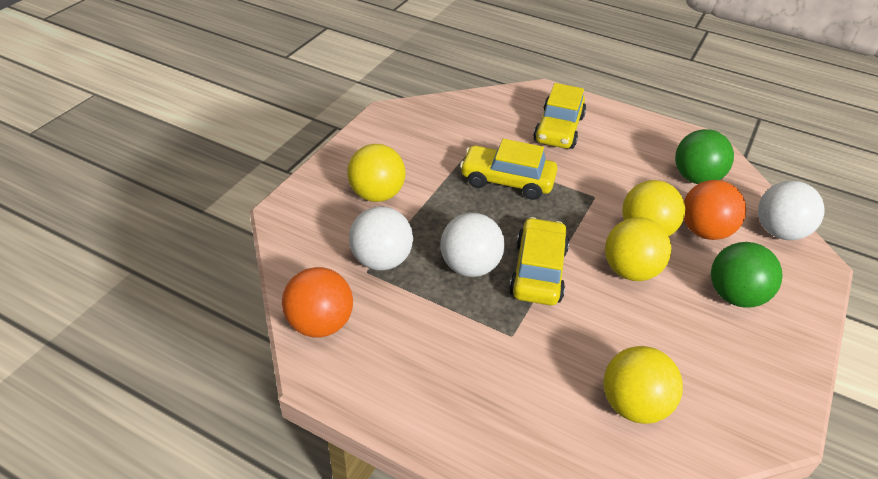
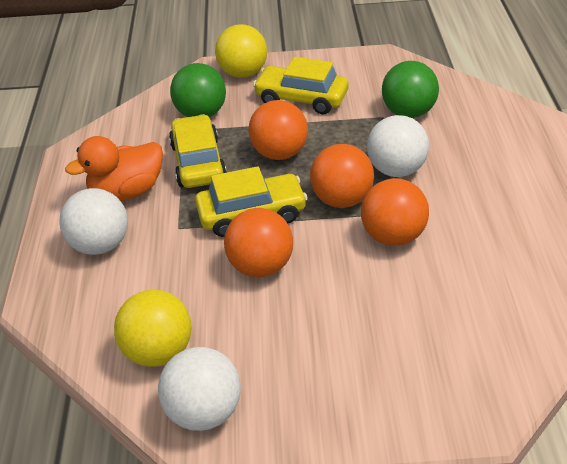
orange ball: 2 -> 4
orange duck: 0 -> 1
yellow ball: 4 -> 2

